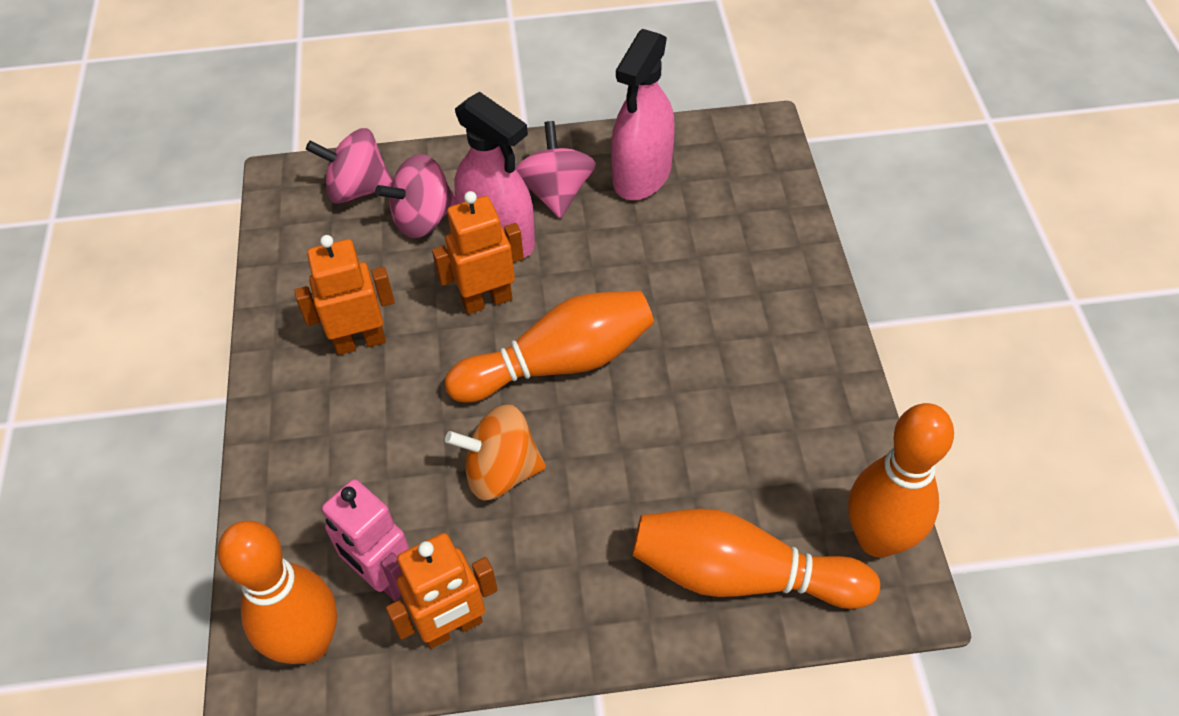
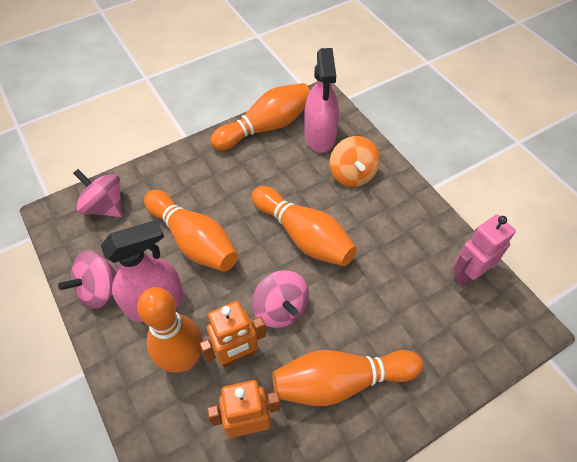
orange bowling pin: 4 -> 5
orange robot: 3 -> 2

